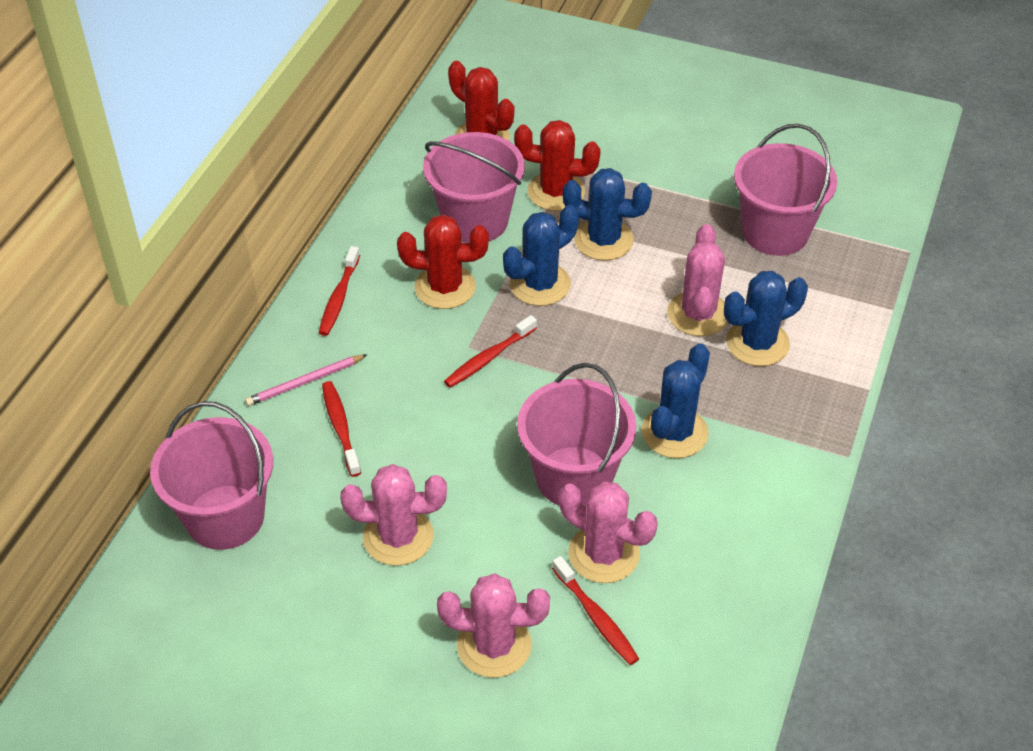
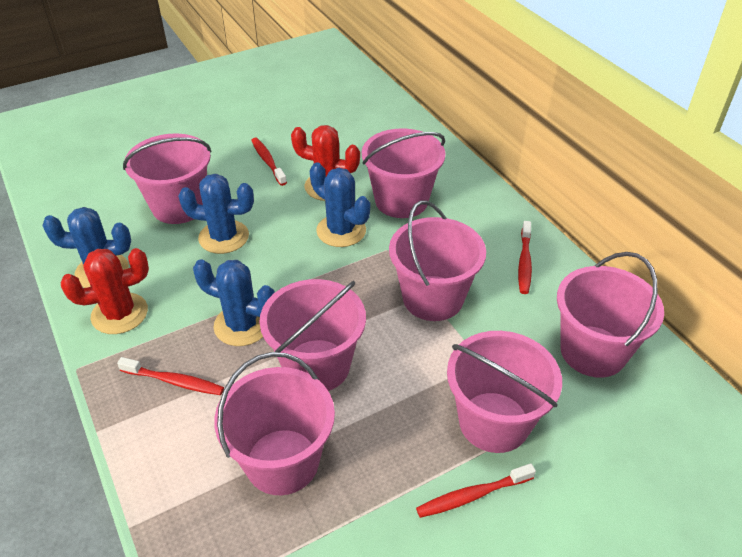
pink bucket: 4 -> 7
pink cactus: 4 -> 0
pink pencil: 1 -> 0
red cactus: 3 -> 2

